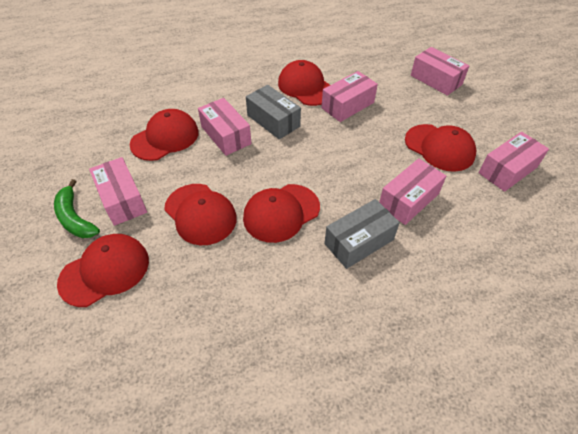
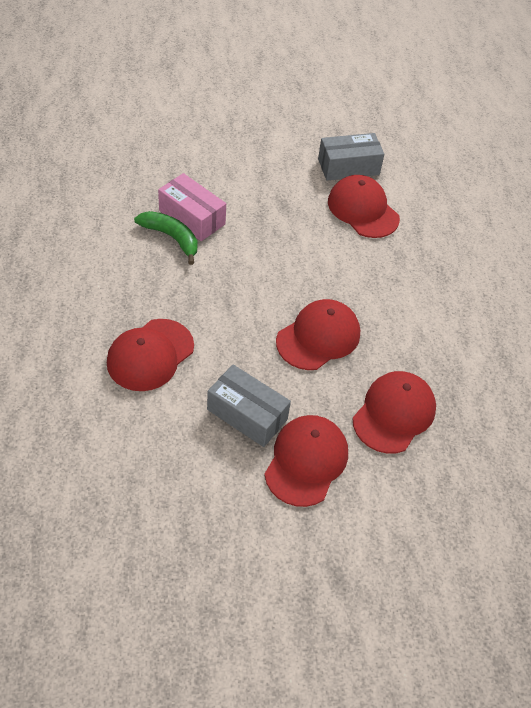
pink box: 6 -> 1
red cap: 6 -> 5

